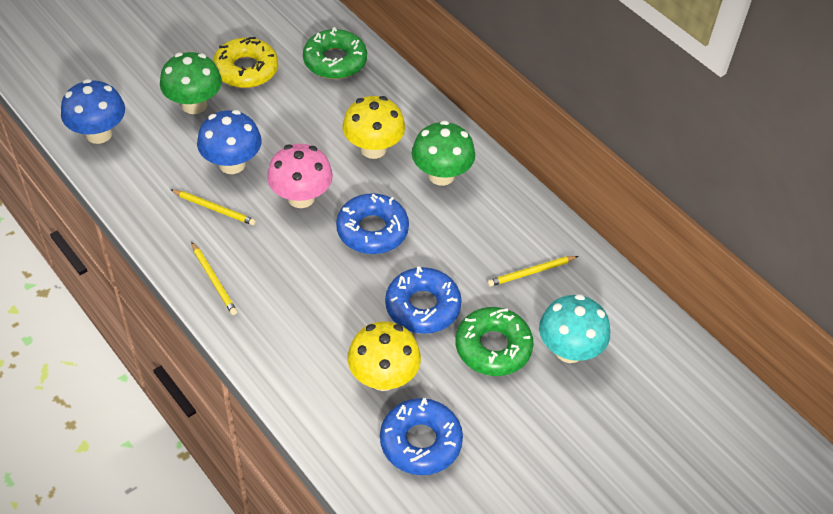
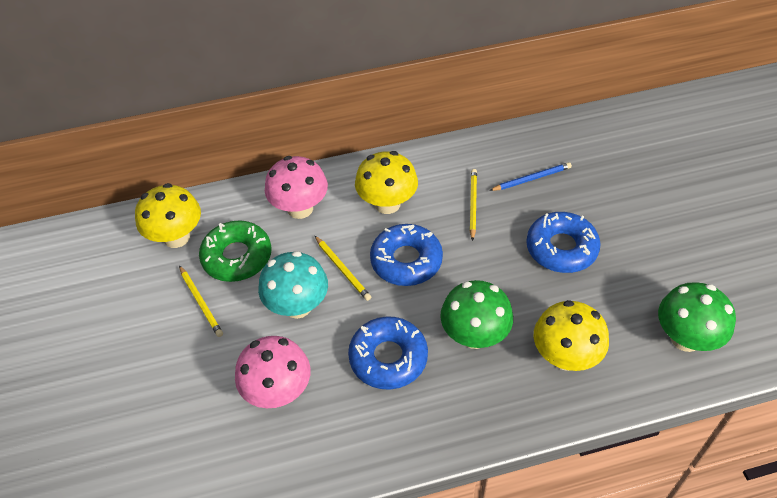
blue mushroom: 2 -> 0
blue pencil: 0 -> 1
green donut: 2 -> 1
pink mushroom: 1 -> 2
yellow donut: 1 -> 0
yellow mushroom: 2 -> 3

